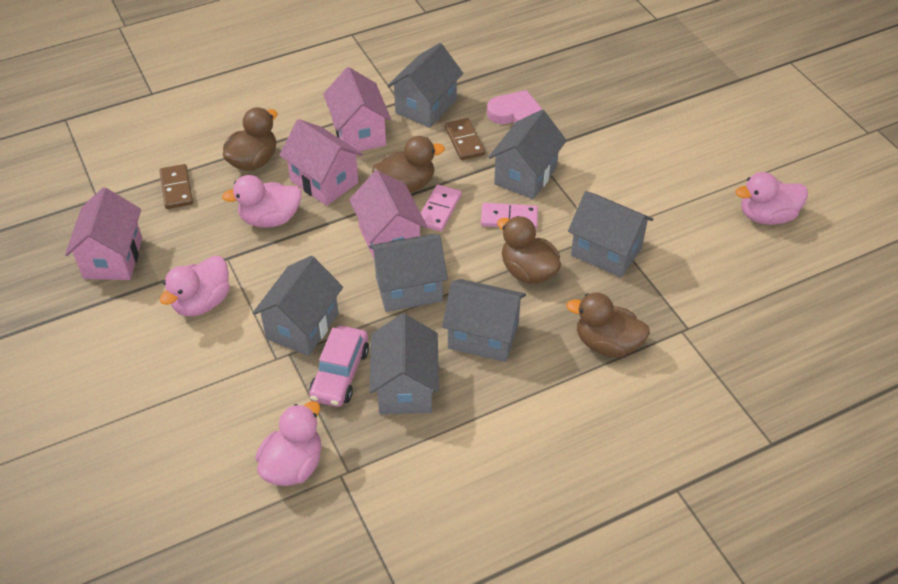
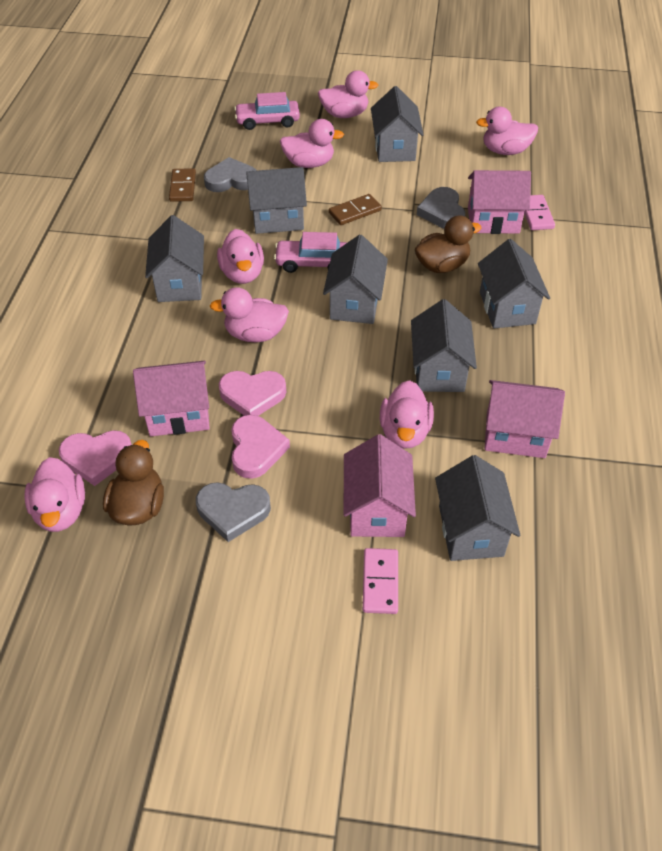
brown duck: 4 -> 2
grey heart: 0 -> 3
pink car: 1 -> 2
pink duck: 4 -> 7
pink heart: 1 -> 3

